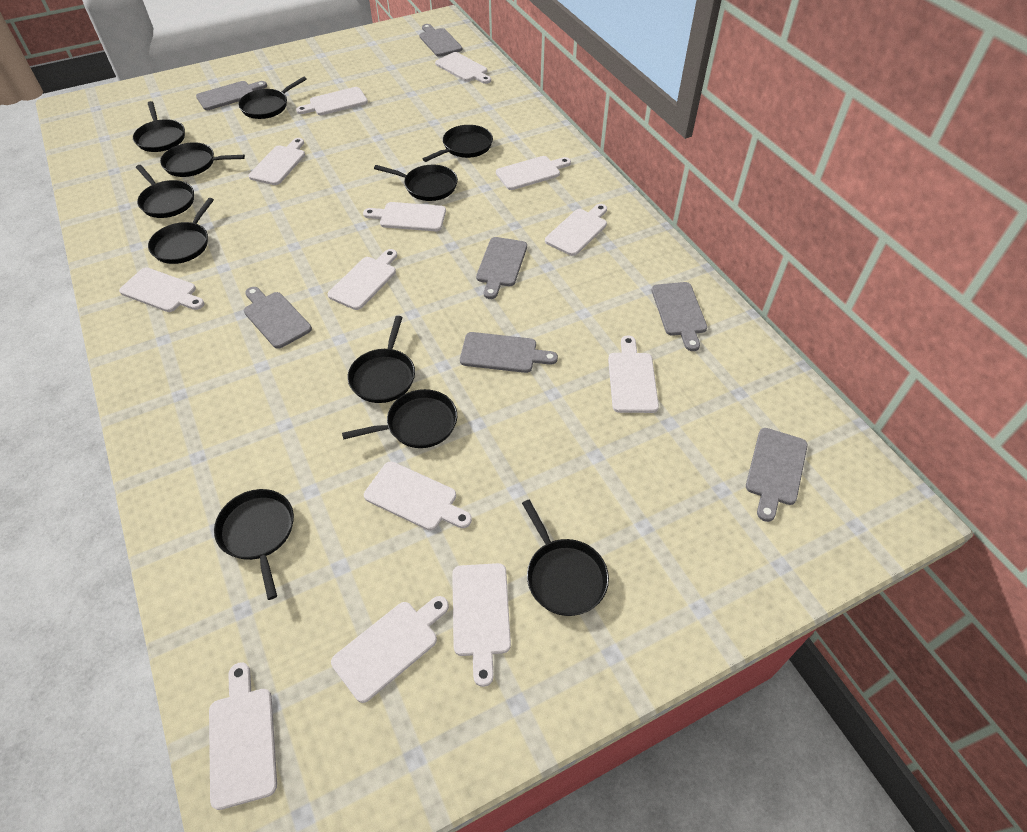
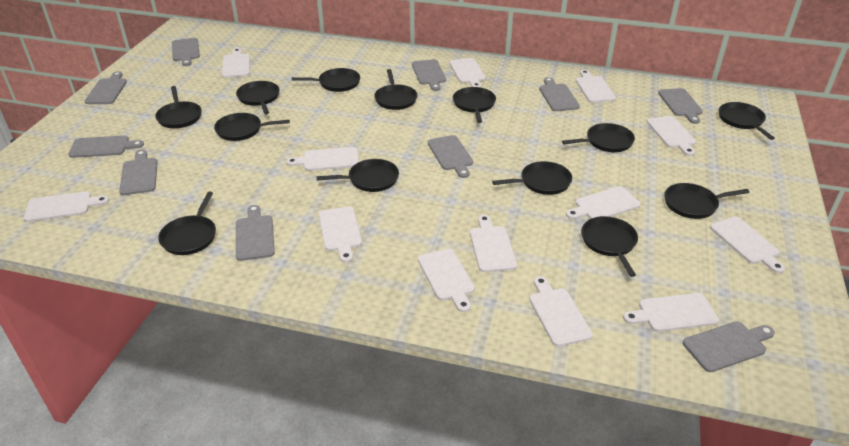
black pan: 11 -> 13
grey cutting board: 7 -> 10

